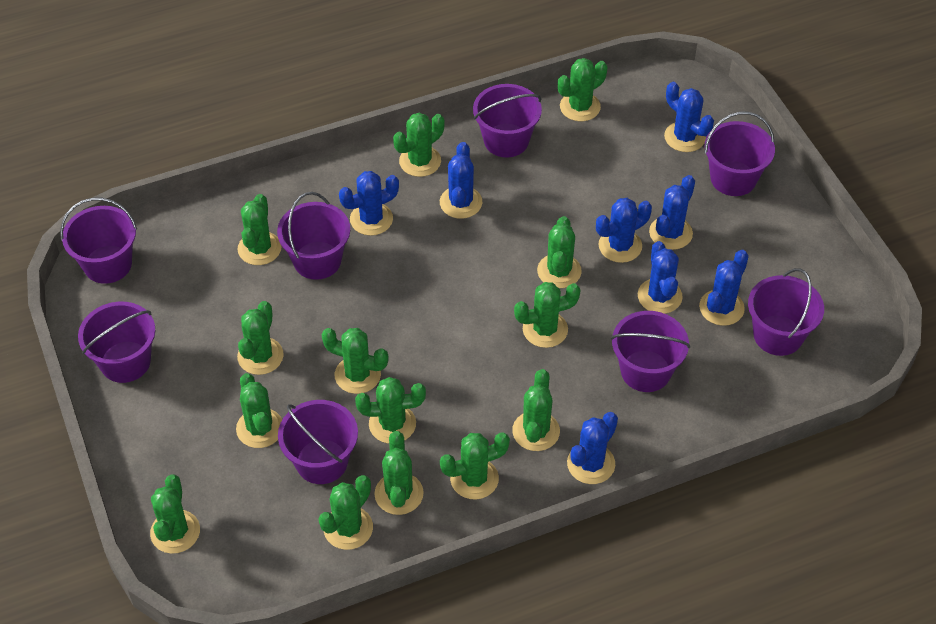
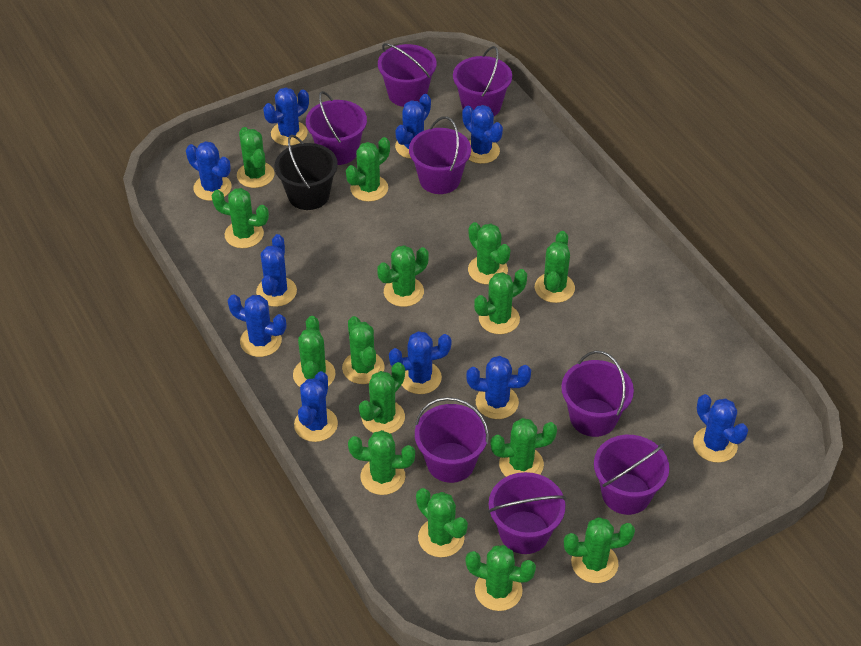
black bucket: 0 -> 1
blue cactus: 8 -> 10
green cactus: 14 -> 15

